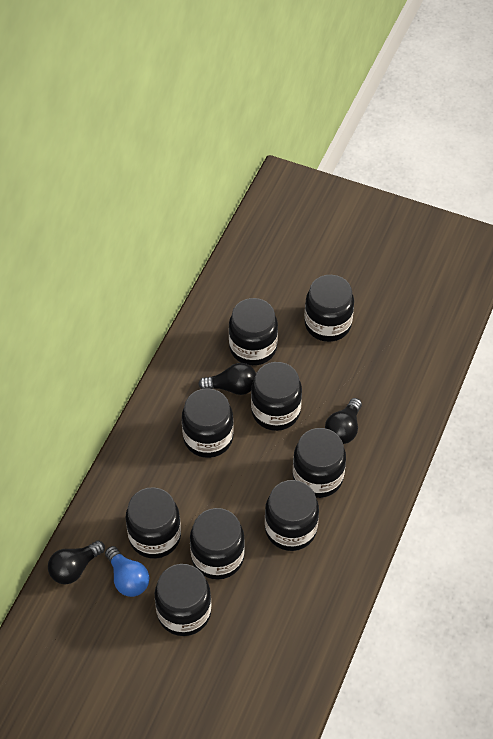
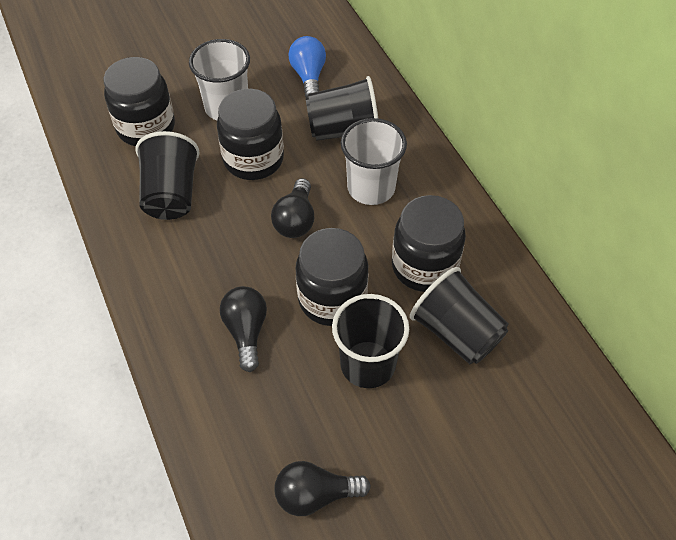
black cup: 0 -> 4
black jar: 9 -> 4
white cup: 0 -> 2

